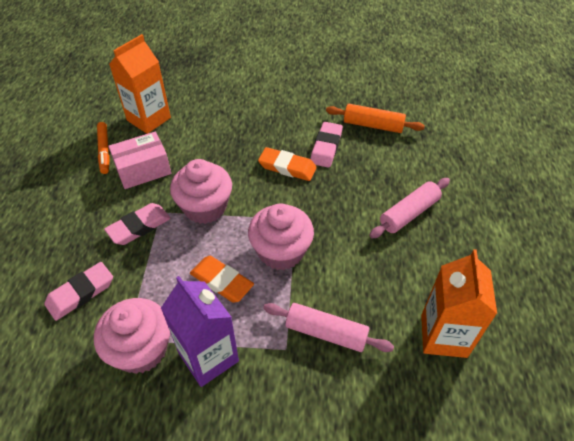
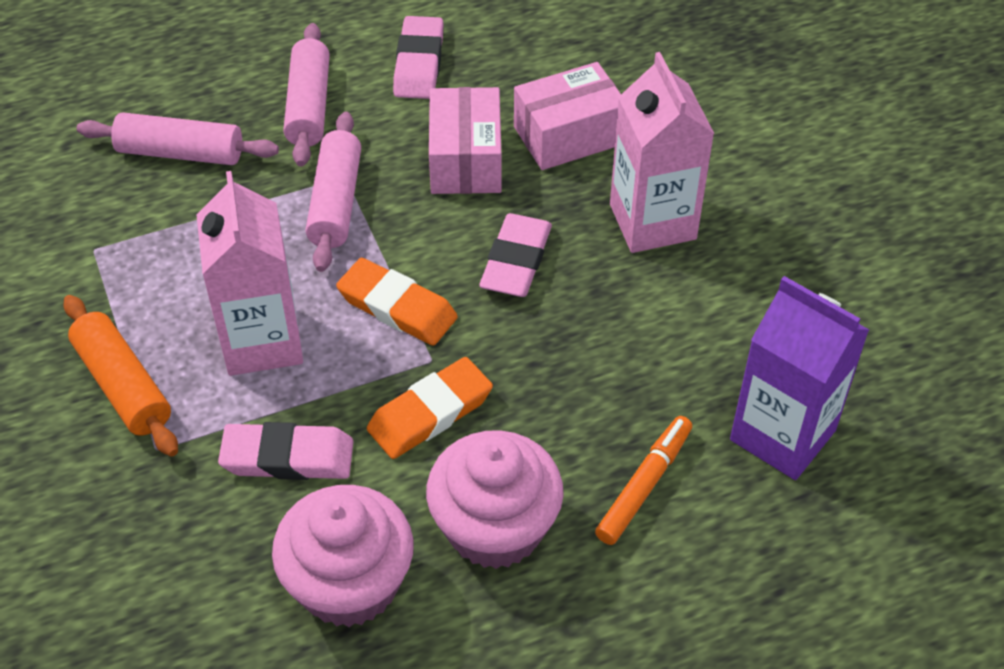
orange carton: 2 -> 0
pink box: 1 -> 2
pink carton: 0 -> 2
pink cupcake: 3 -> 2
pink rolling pin: 2 -> 3

